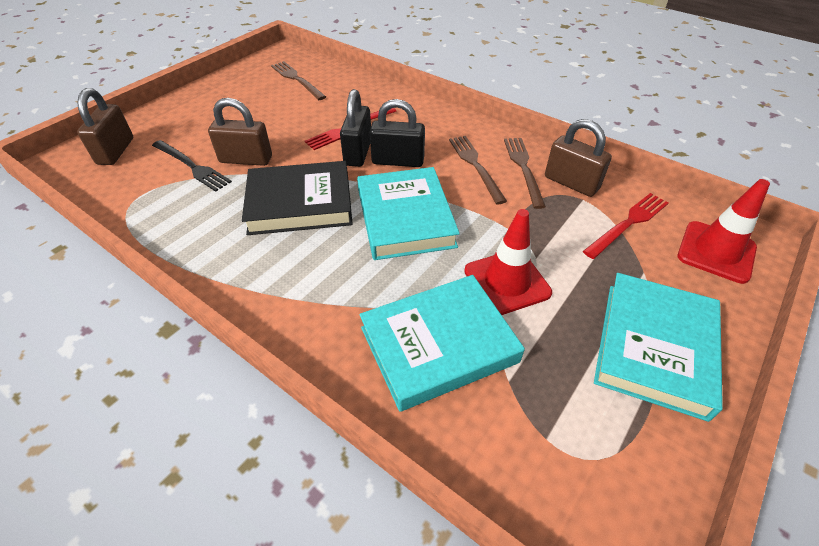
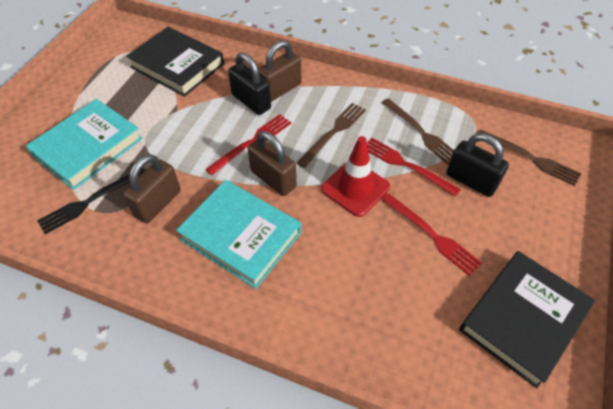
black book: 1 -> 2
red fork: 2 -> 3
red traffic cone: 2 -> 1
turquoise book: 3 -> 2

